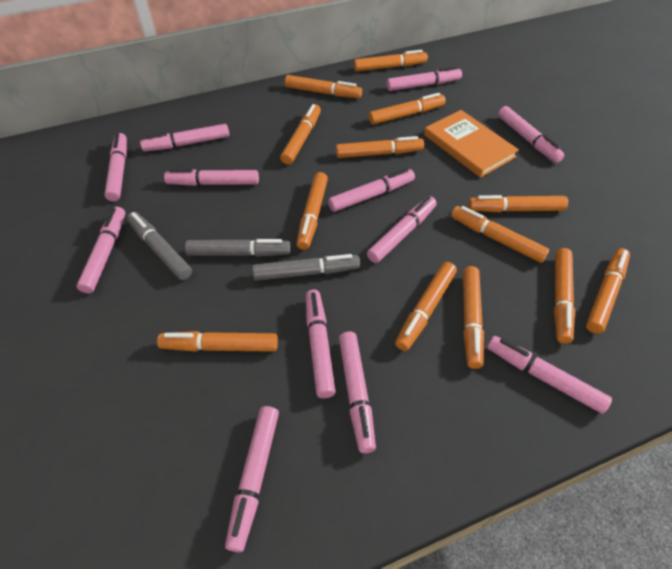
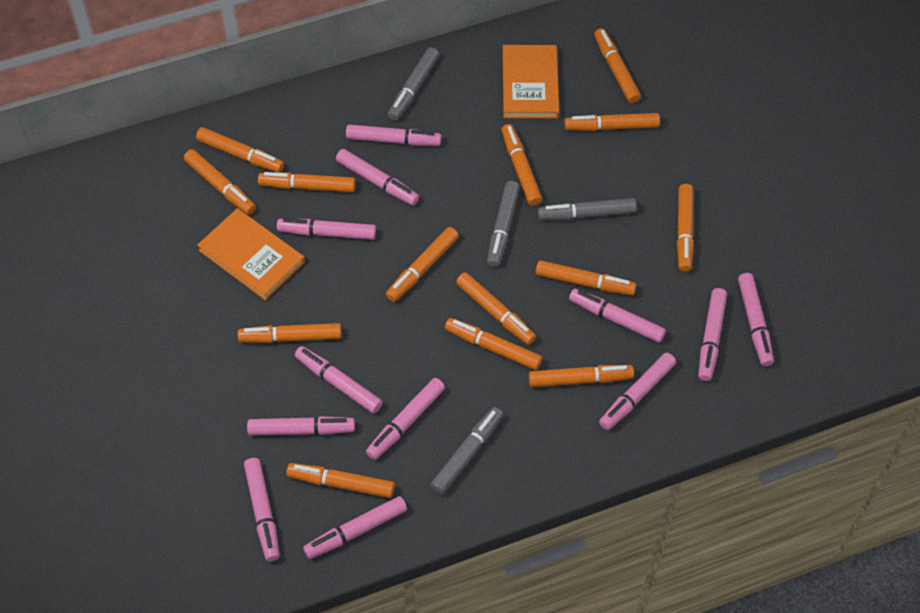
grey marker: 3 -> 4
orange book: 1 -> 2
orange marker: 13 -> 14

